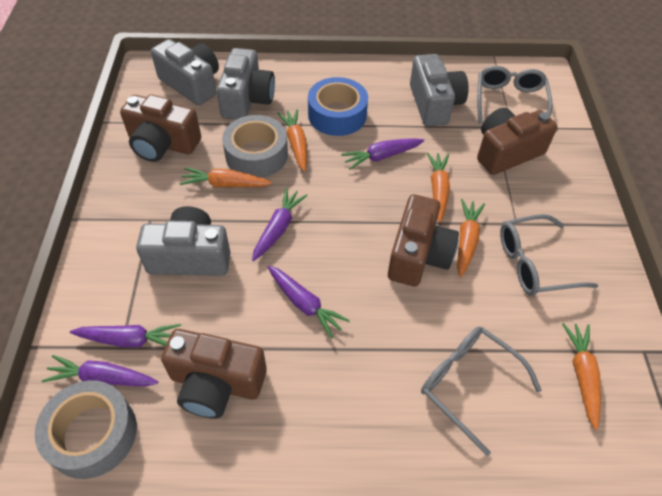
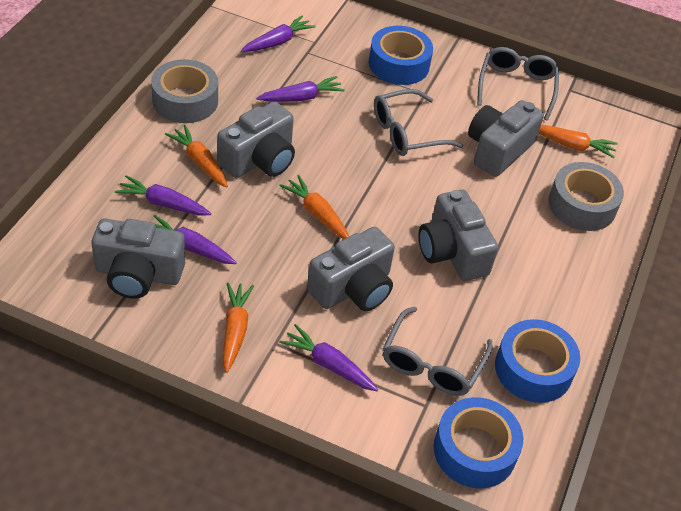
blue tape: 1 -> 3
brown camera: 4 -> 0
grey camera: 4 -> 5
orange carrot: 5 -> 4

